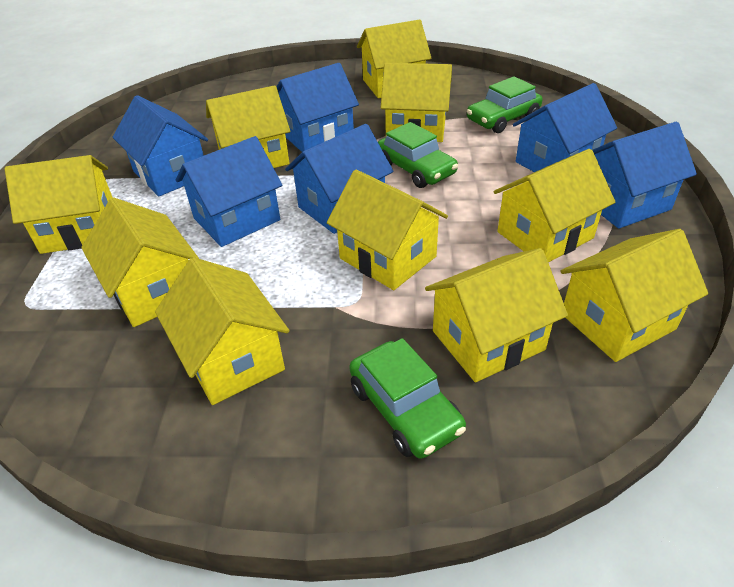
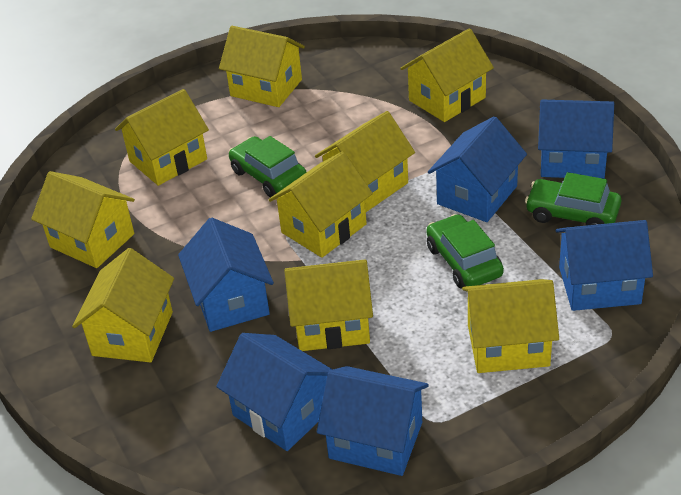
yellow house: 10 -> 9

